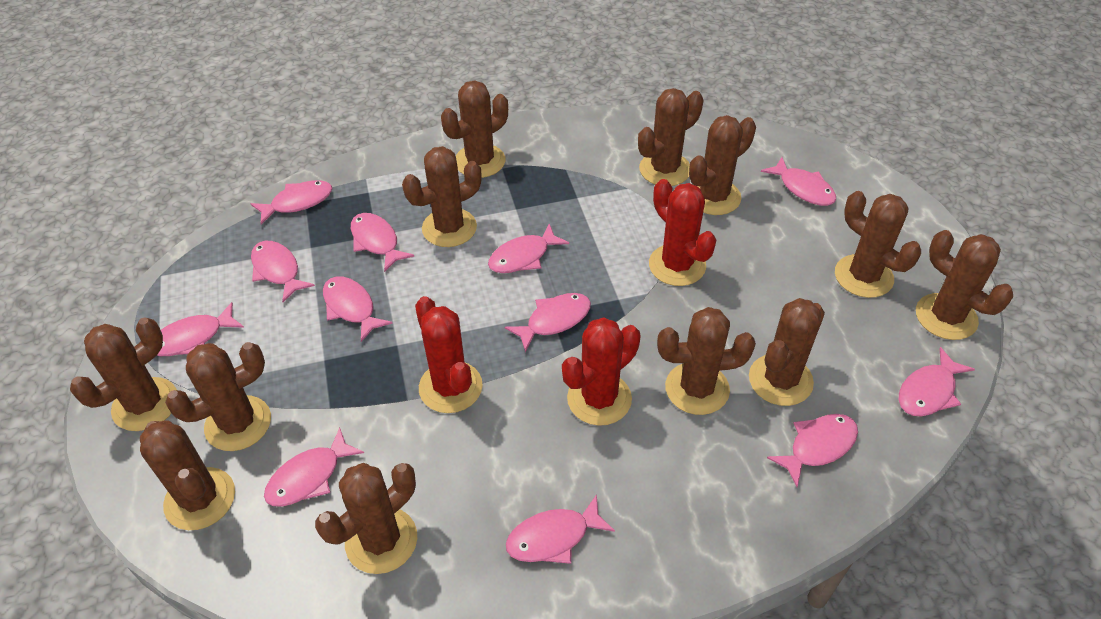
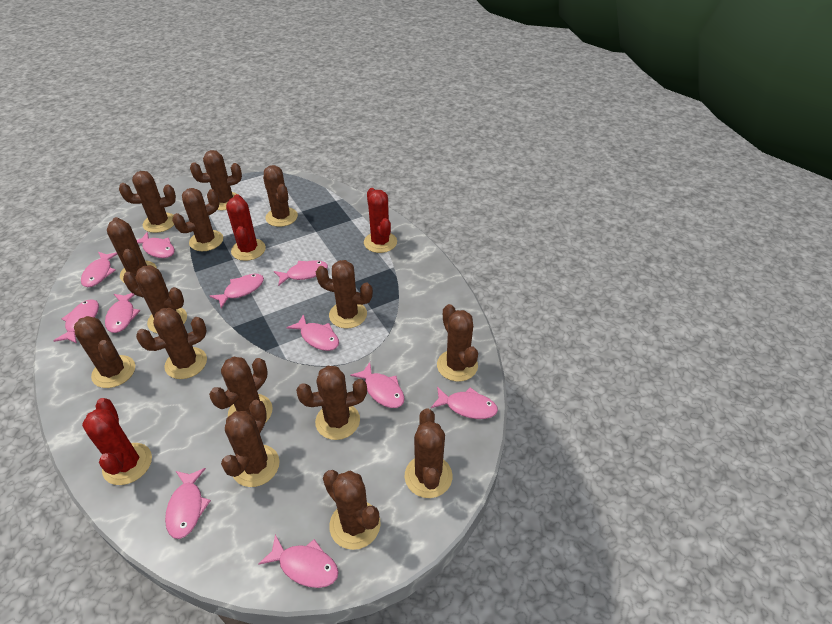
brown cactus: 12 -> 15
pink fish: 12 -> 11

